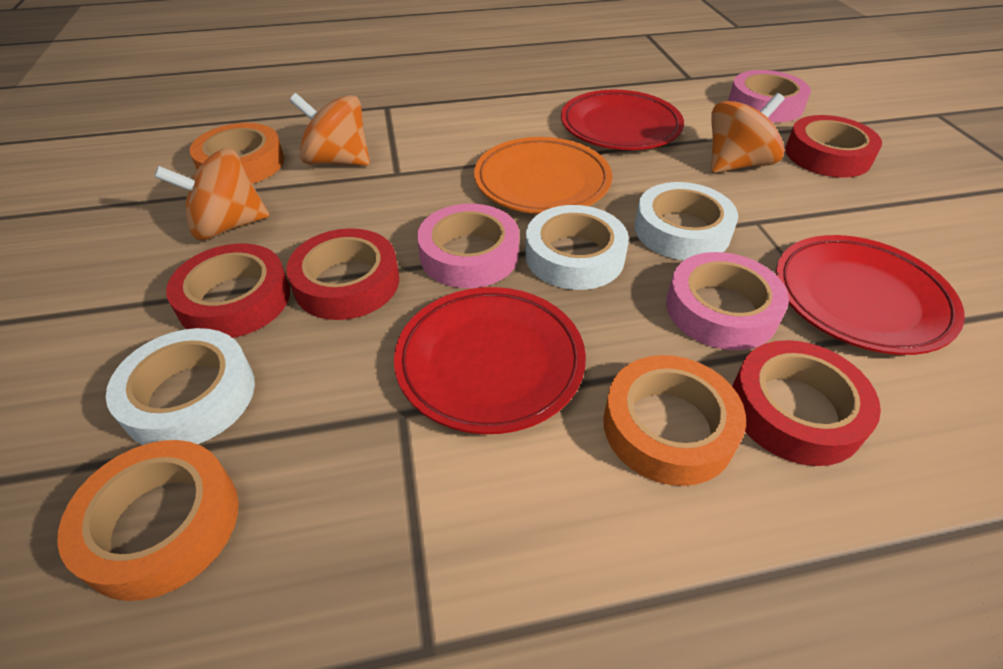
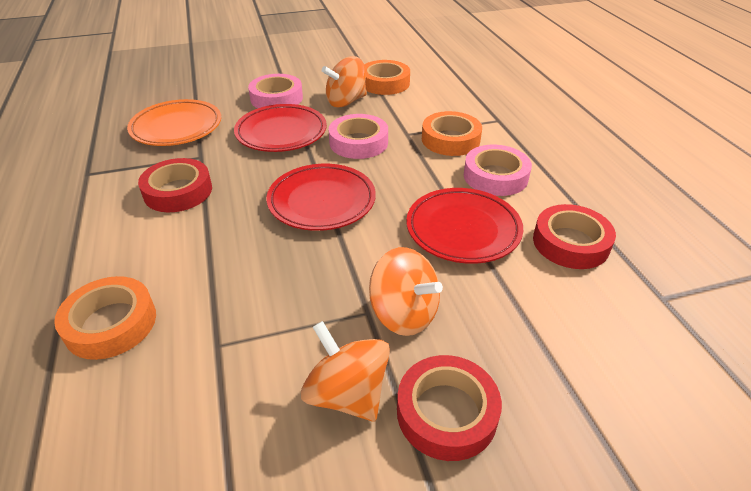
red tape: 4 -> 3
white tape: 3 -> 0

